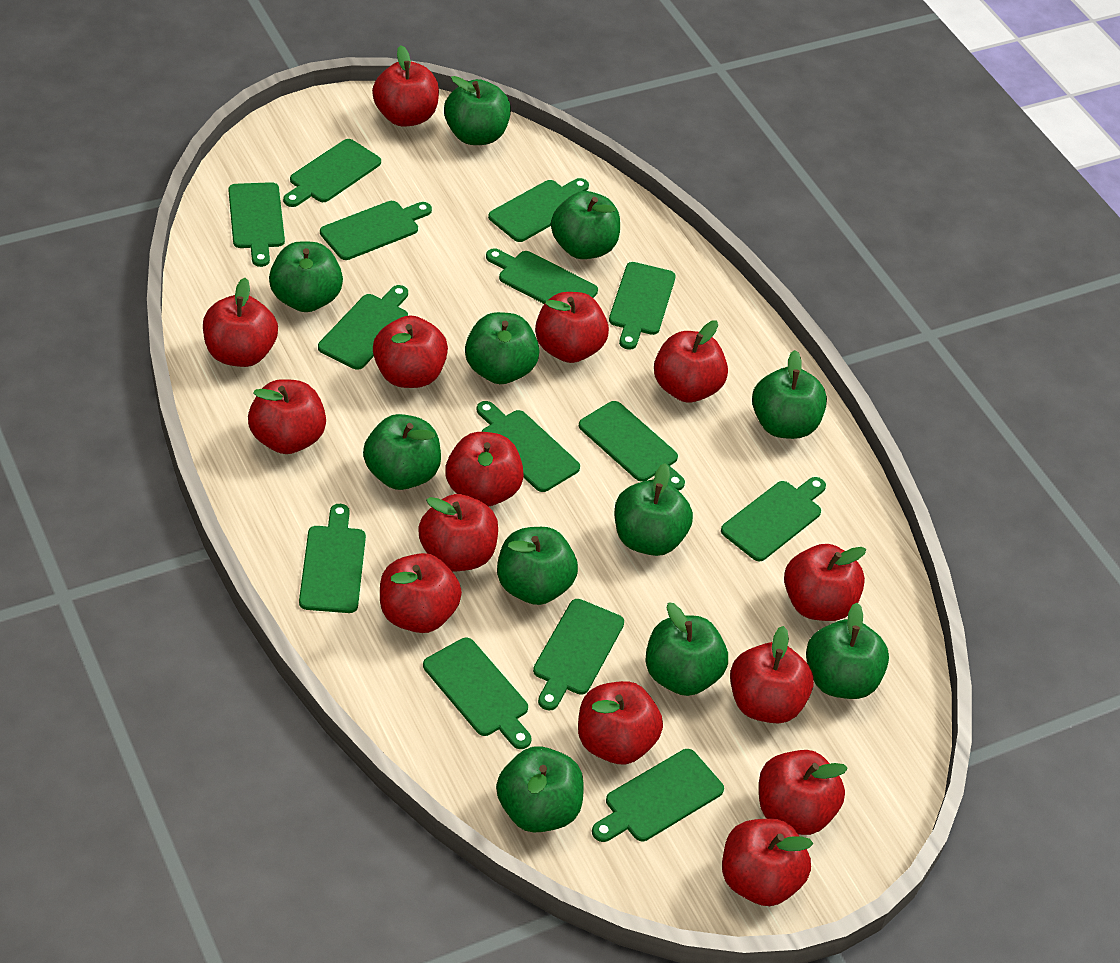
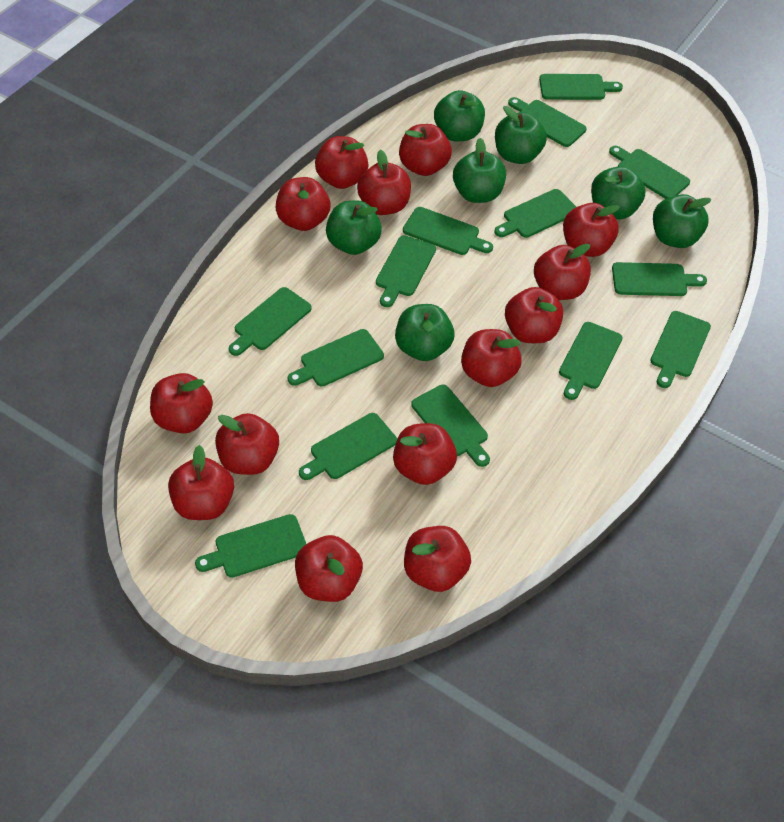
green apple: 11 -> 7

